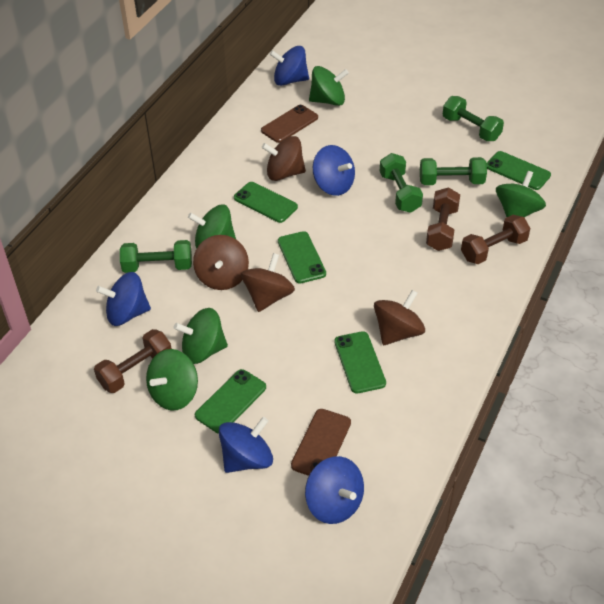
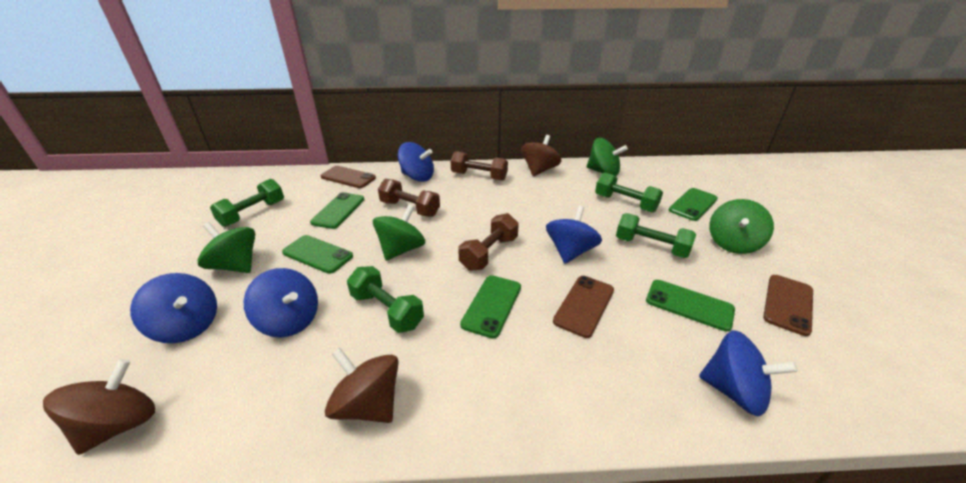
brown phone: 2 -> 3
brown spinning top: 4 -> 3
green spinning top: 5 -> 4

